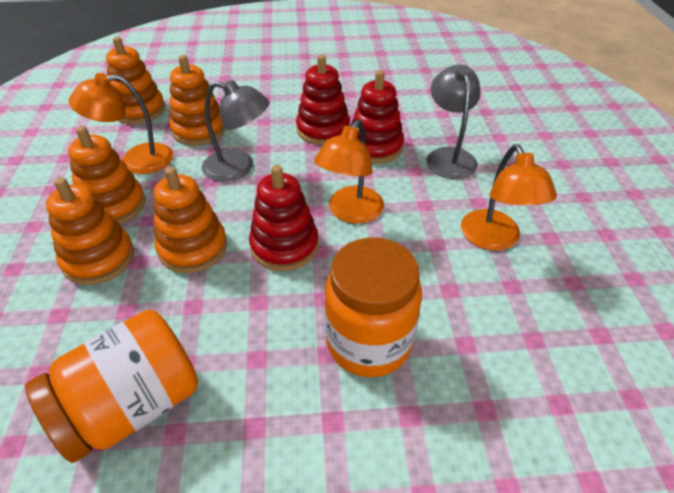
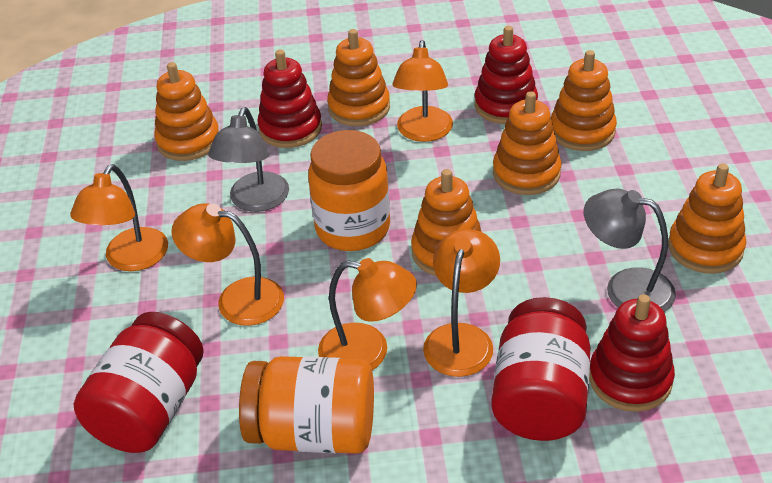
orange lamp: 3 -> 5
orange stacking toy: 5 -> 6
red jar: 0 -> 2

